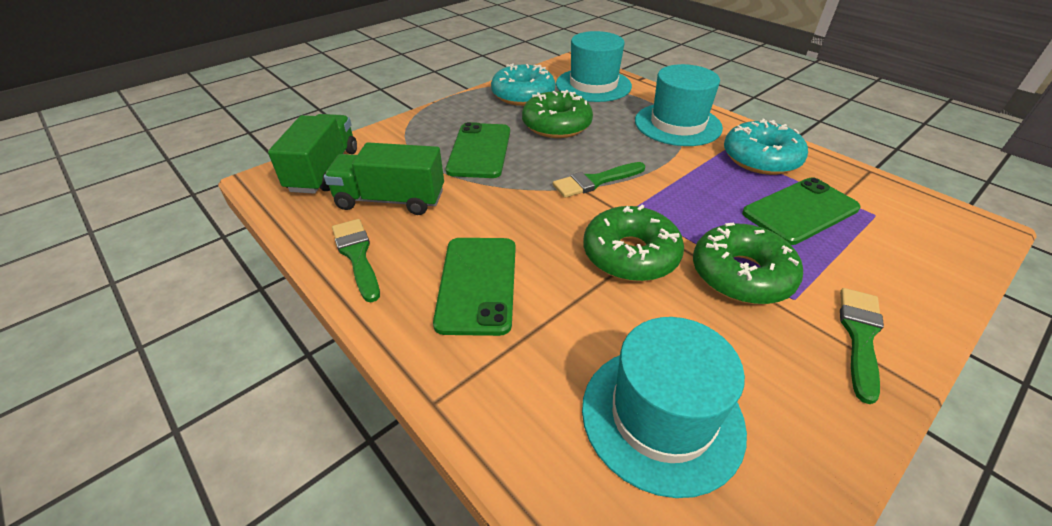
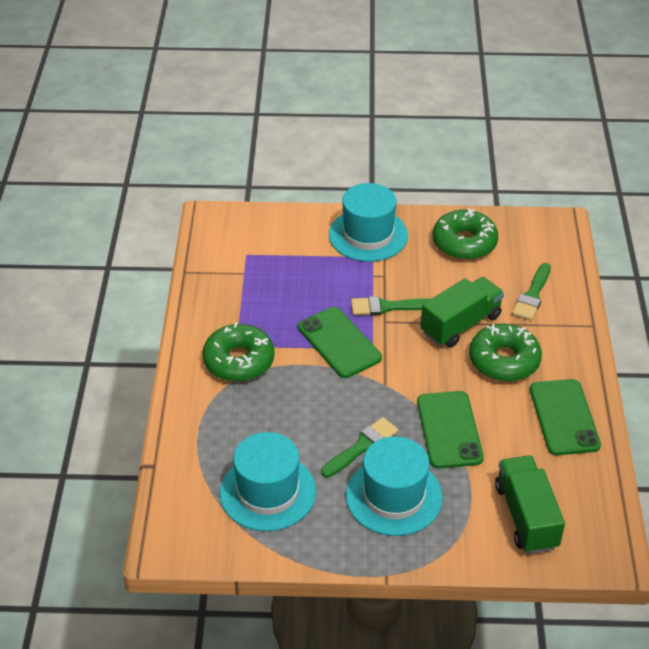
turquoise donut: 2 -> 0

